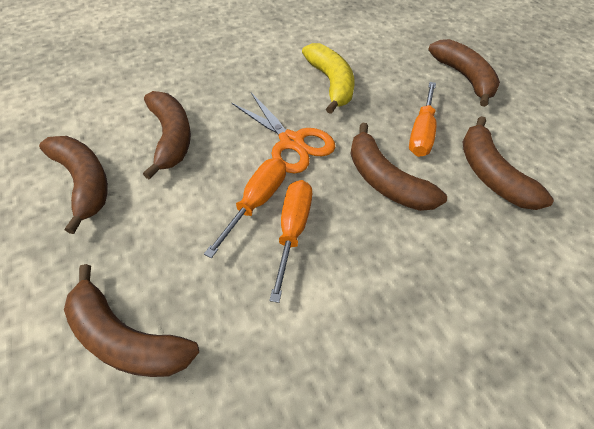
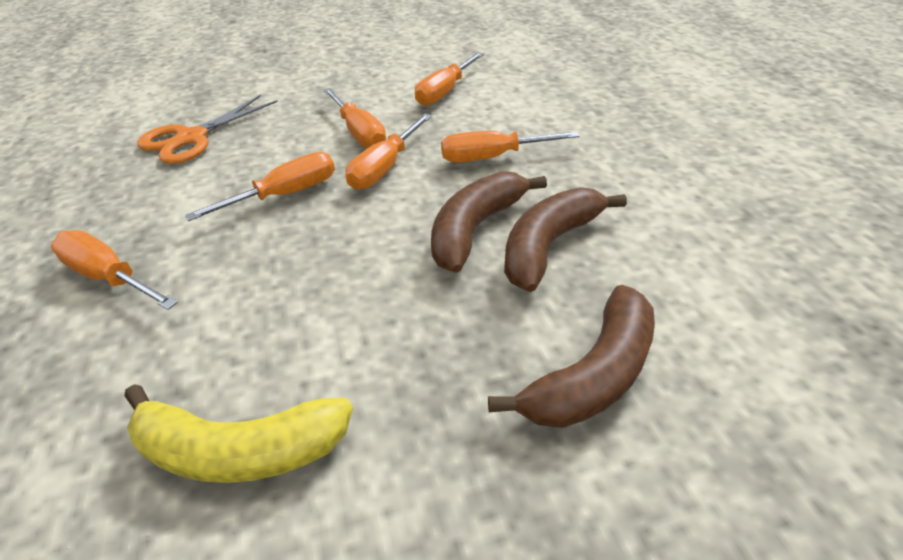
brown banana: 6 -> 3
orange screwdriver: 3 -> 6

